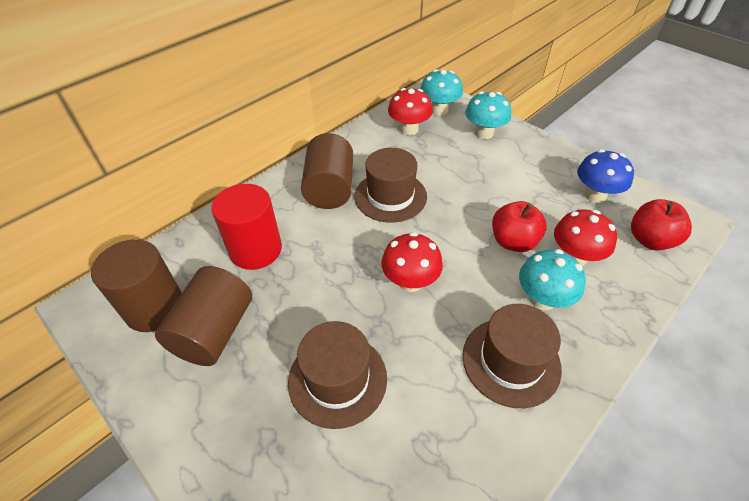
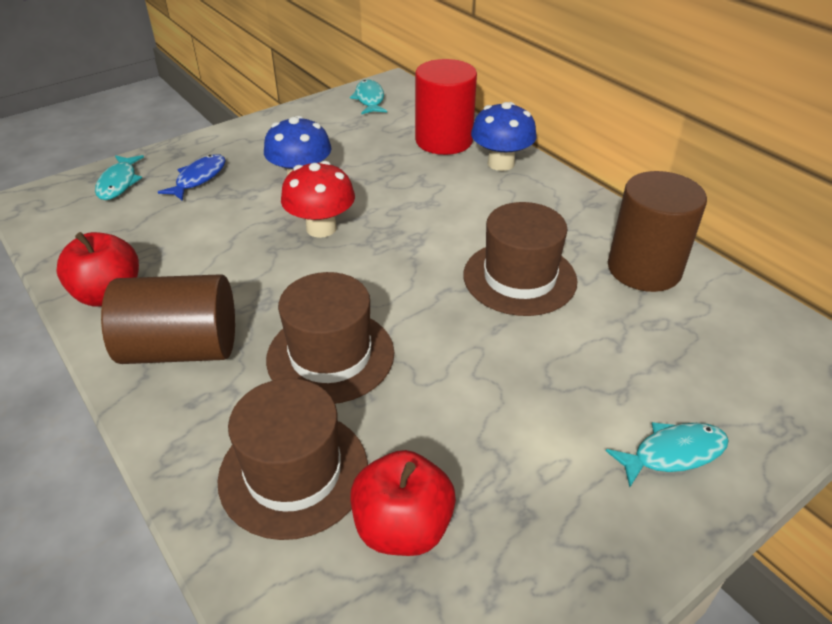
blue fish: 0 -> 1
blue mushroom: 1 -> 2
brown cylinder: 3 -> 2
red mushroom: 3 -> 1
turquoise fish: 0 -> 3
turquoise mushroom: 3 -> 0

